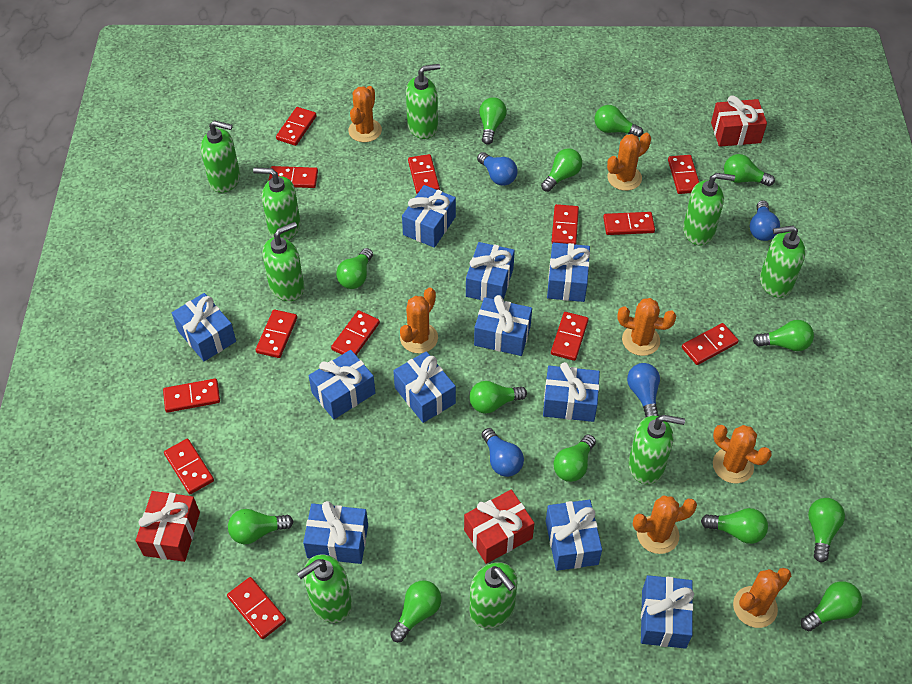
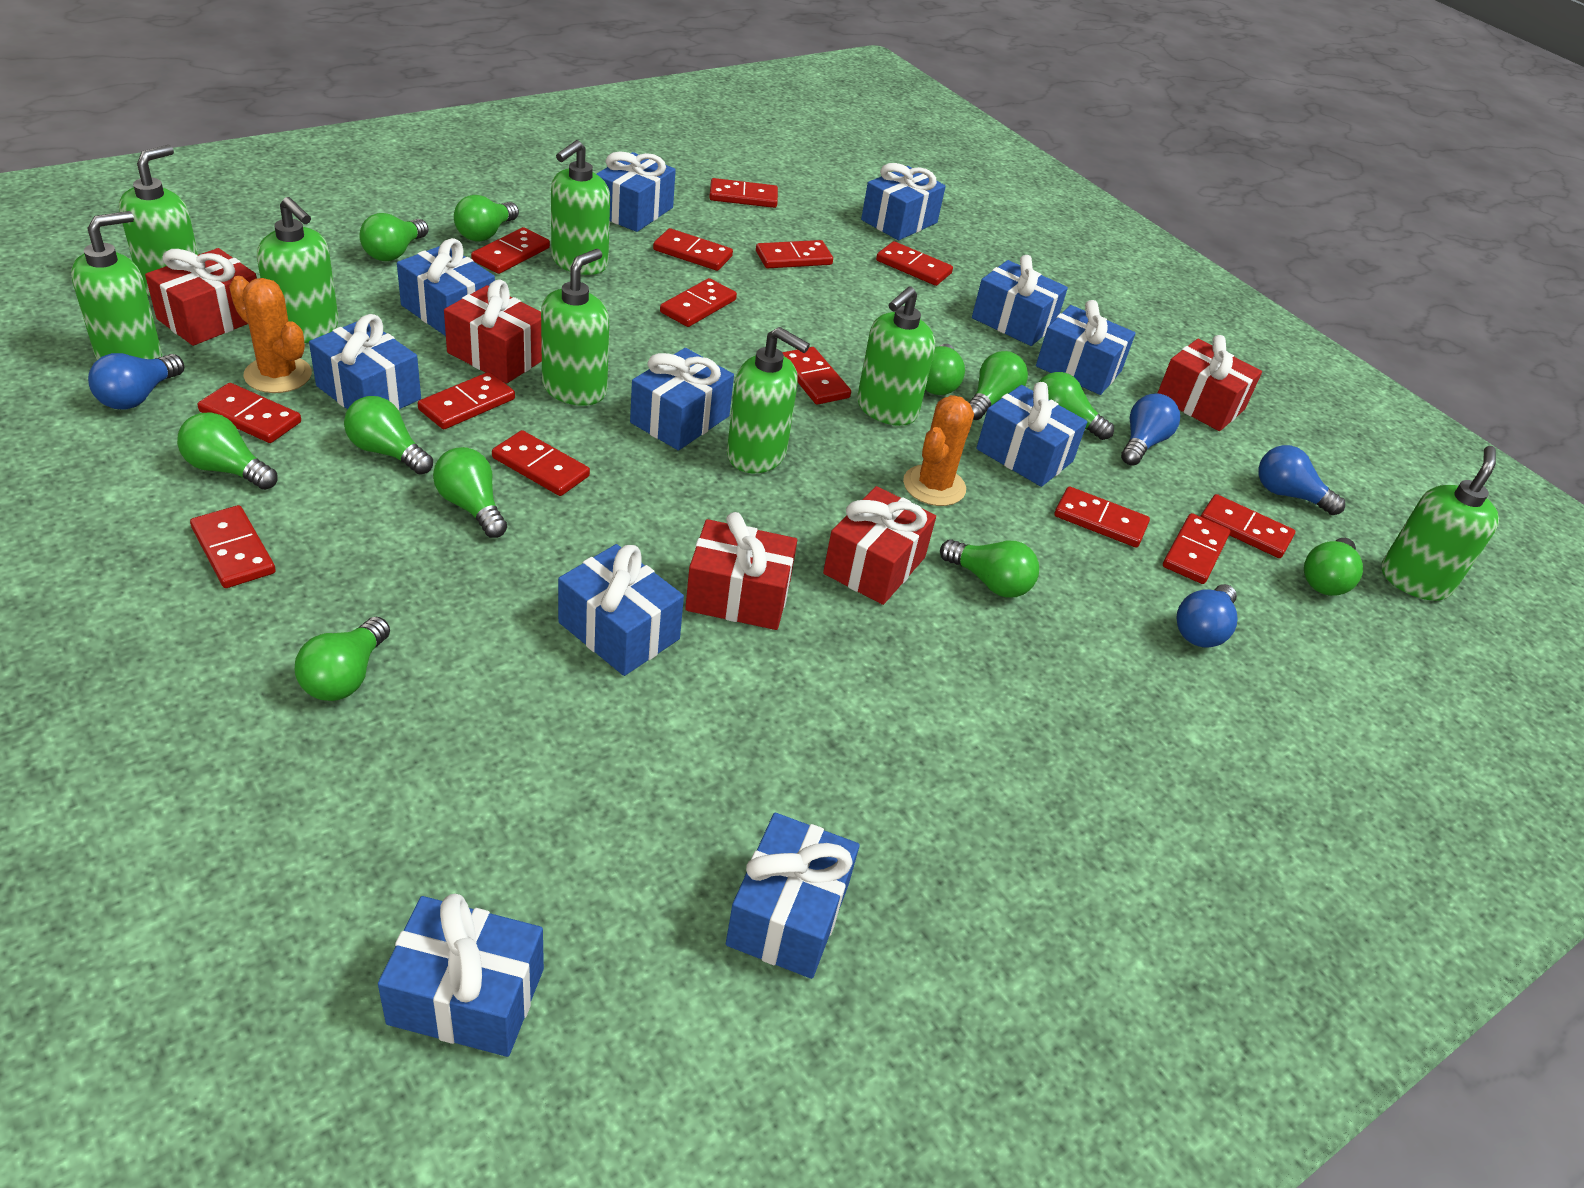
green light bulb: 13 -> 11
green soap dispenser: 9 -> 8
orange cactus: 7 -> 2
red domino: 13 -> 14
red gift: 3 -> 5

